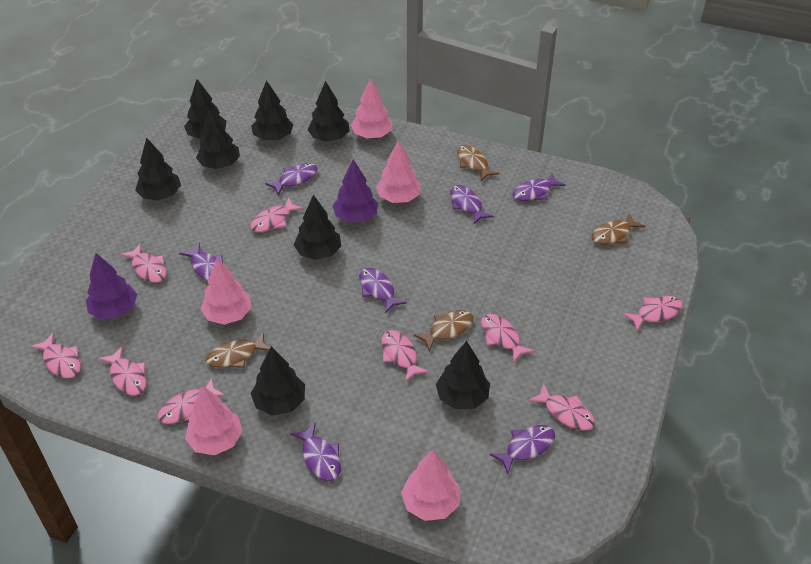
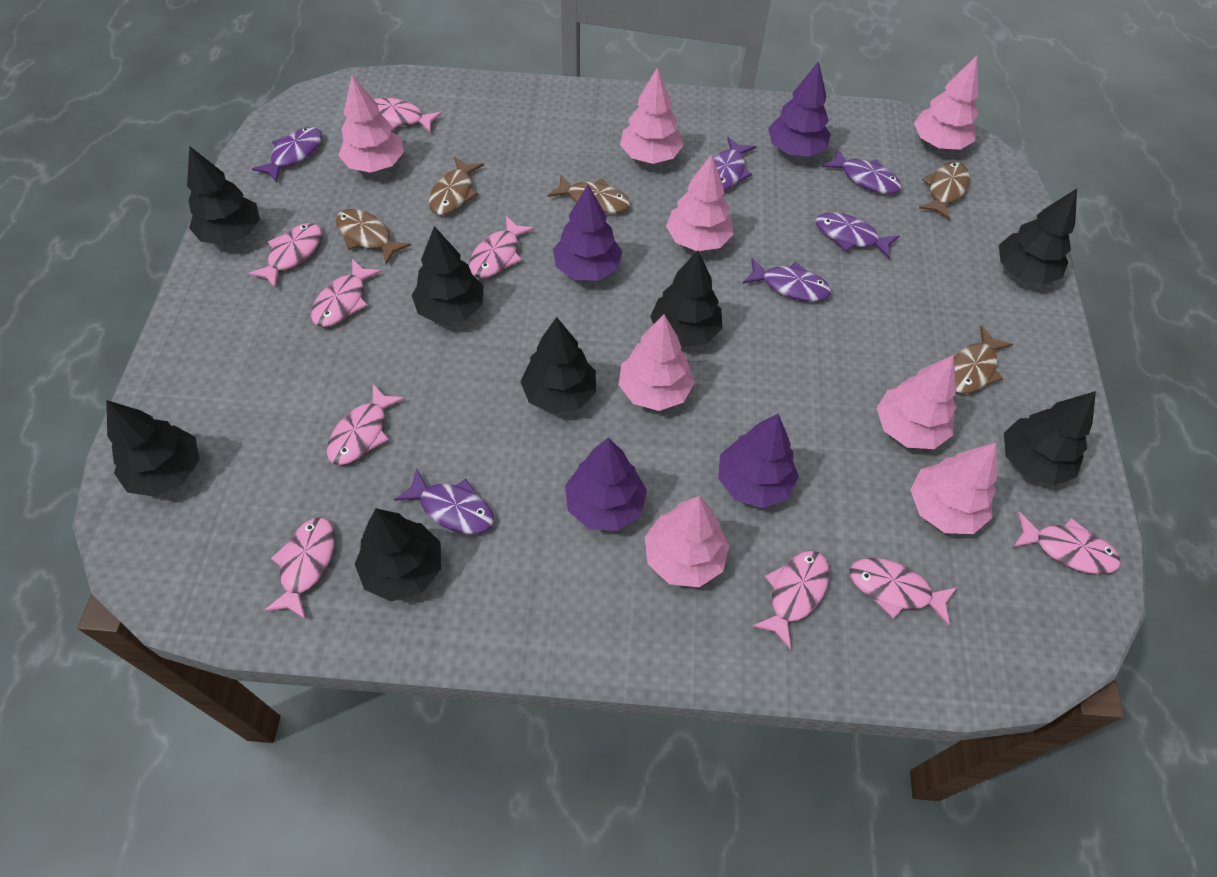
brown fish: 4 -> 5
pink tree: 5 -> 8
purple fish: 7 -> 6
purple tree: 2 -> 4

